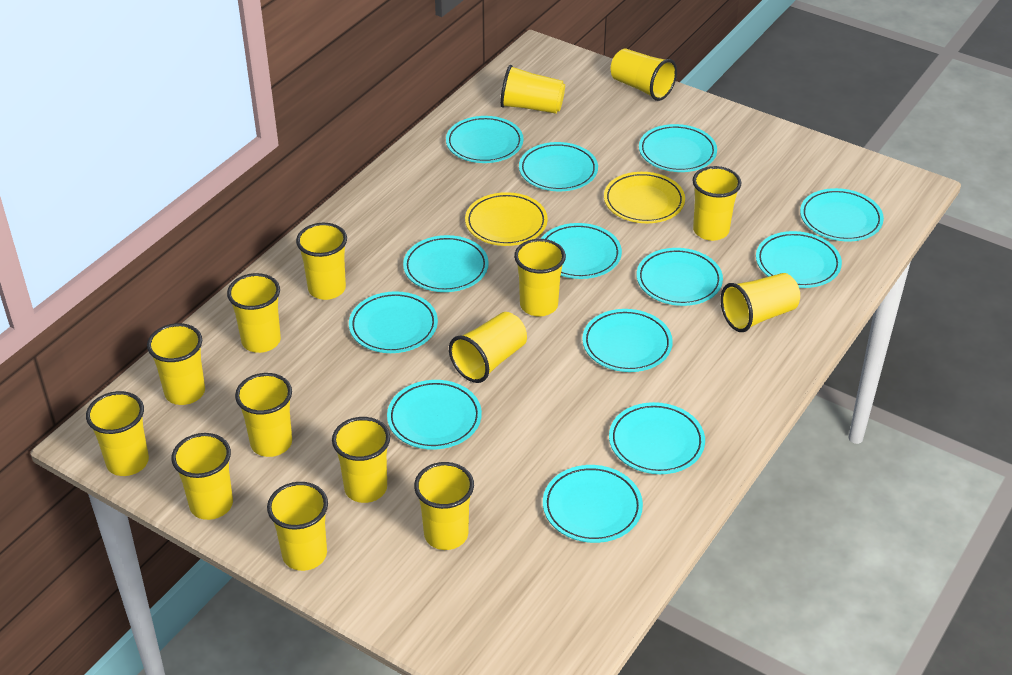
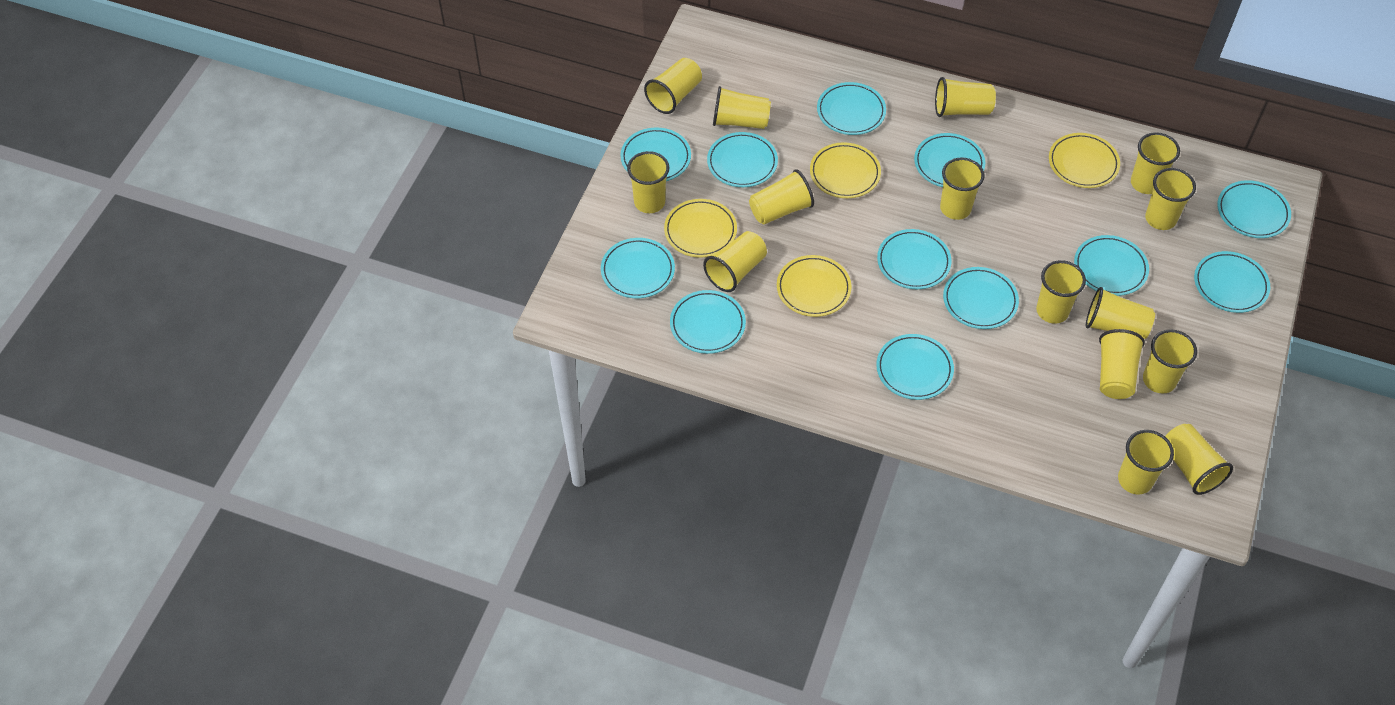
turquoise plate: 13 -> 12
yellow plate: 2 -> 4

